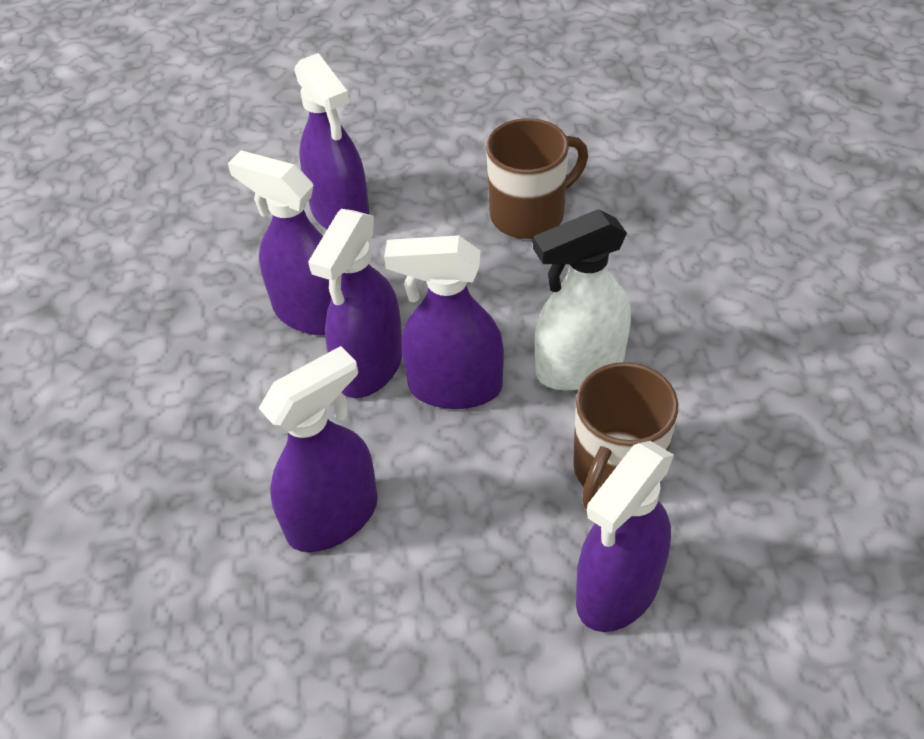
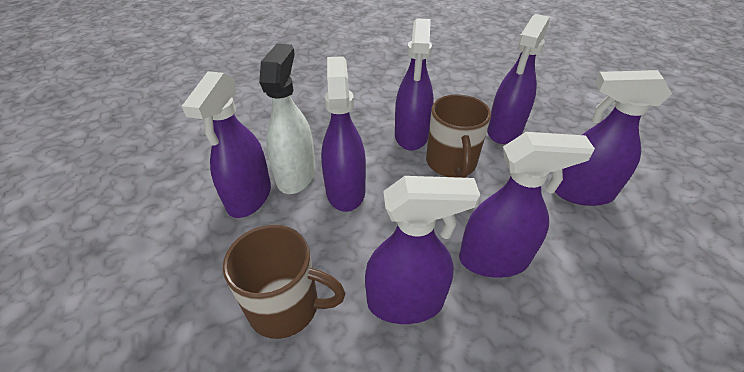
purple spray bottle: 6 -> 7

